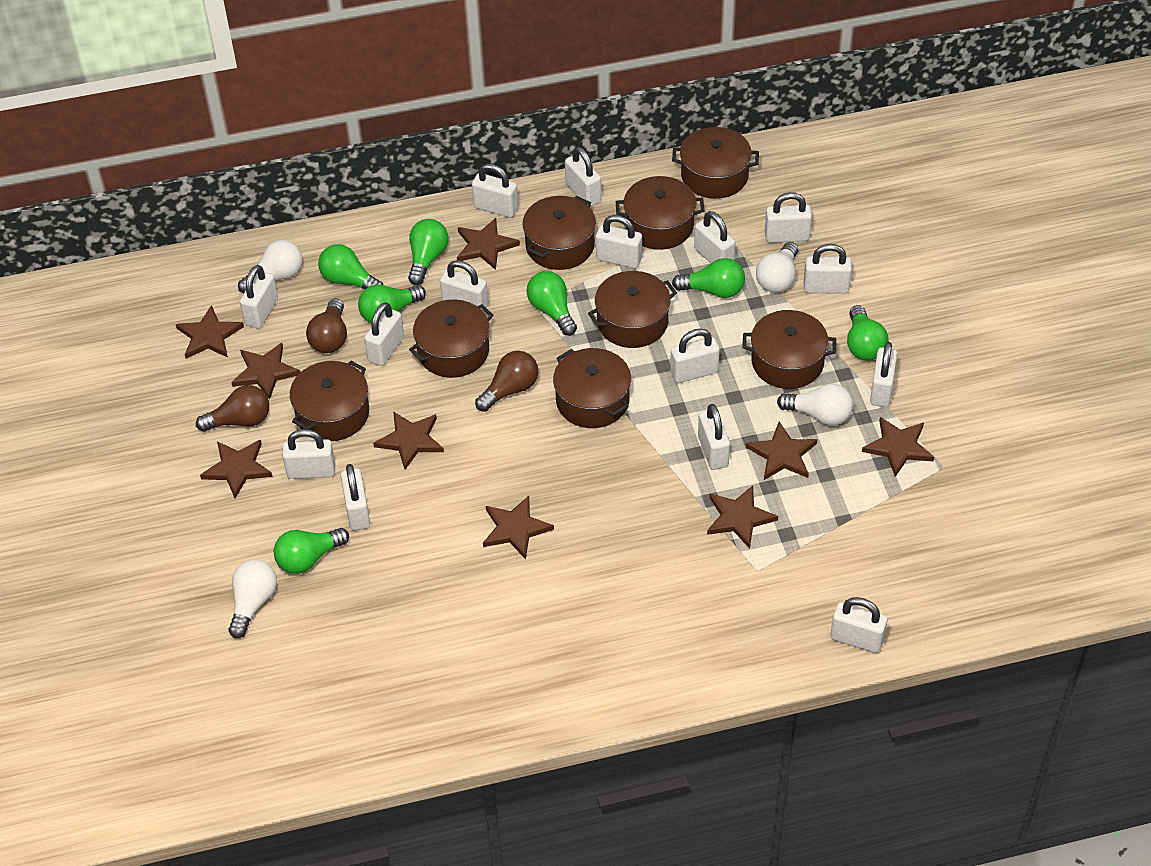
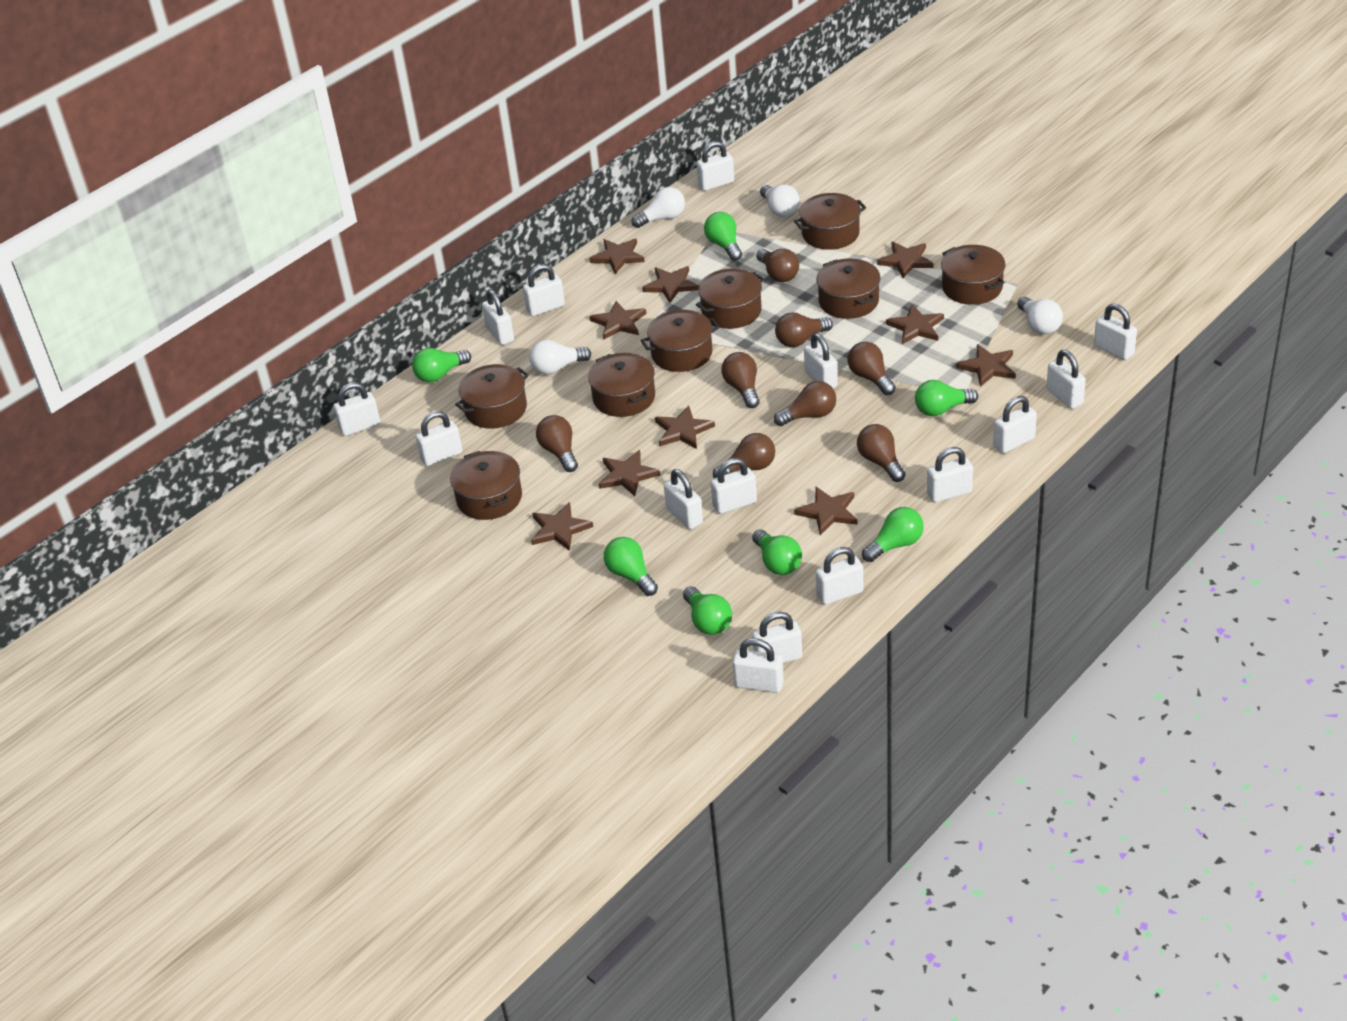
brown light bulb: 3 -> 8
brown star: 9 -> 10

